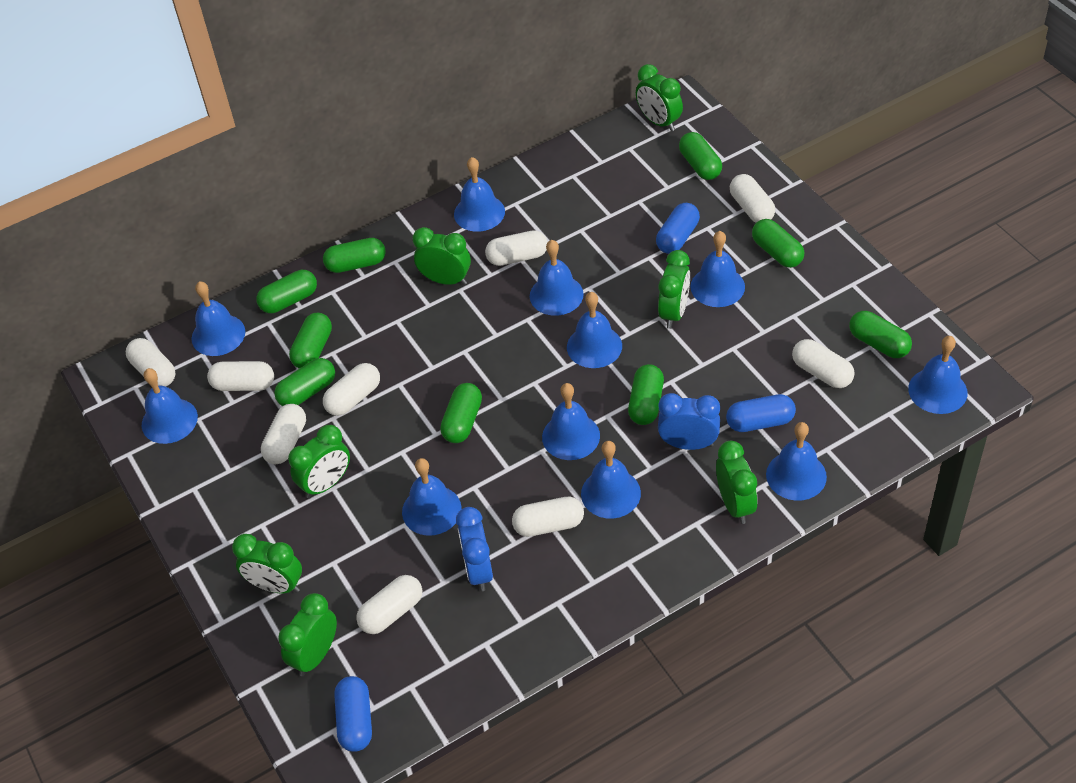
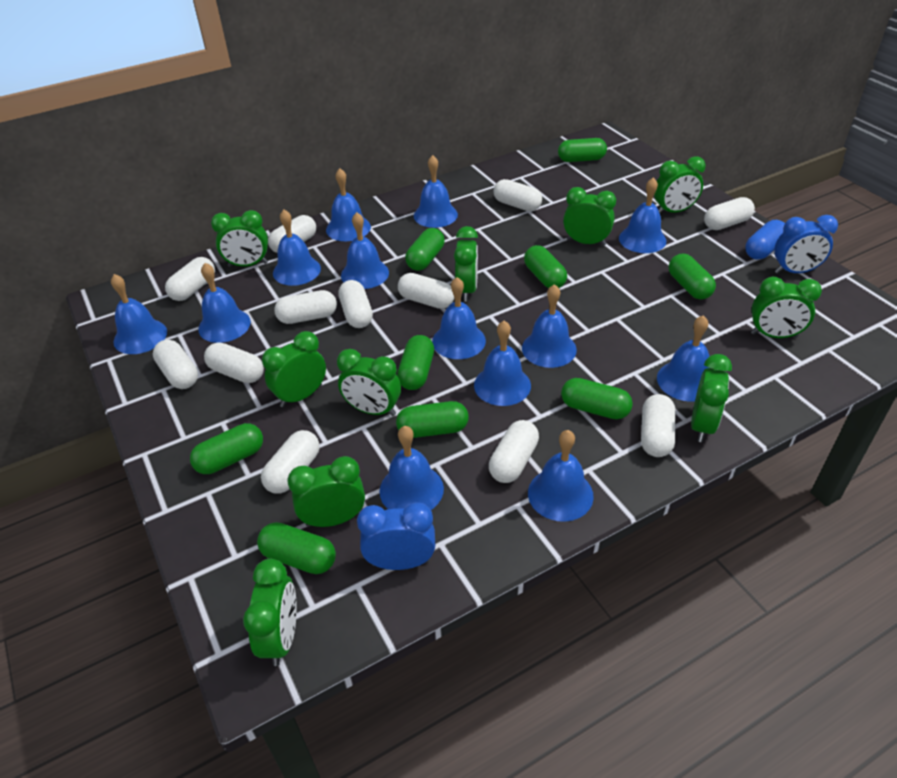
blue bell: 11 -> 13
blue capsule: 3 -> 1
green clock: 7 -> 10
white capsule: 9 -> 12

